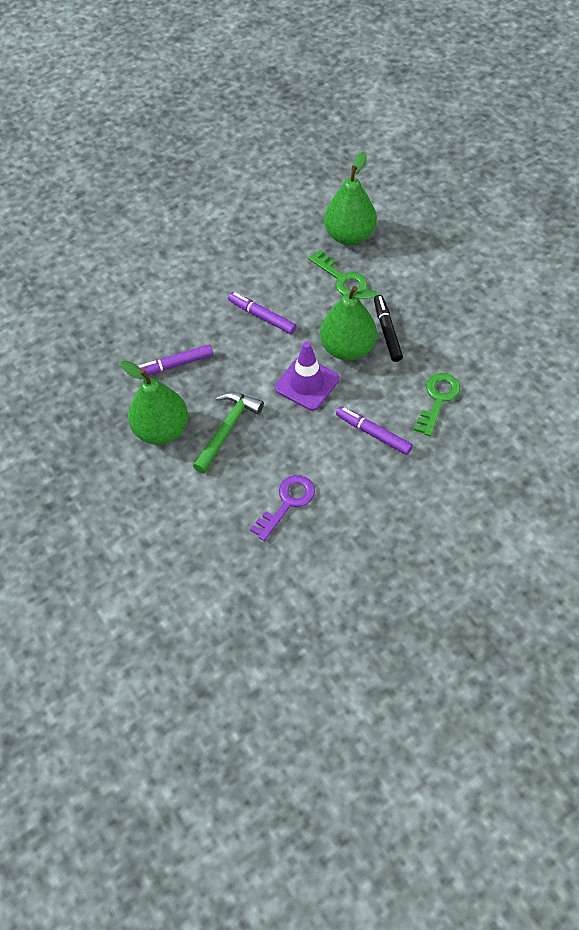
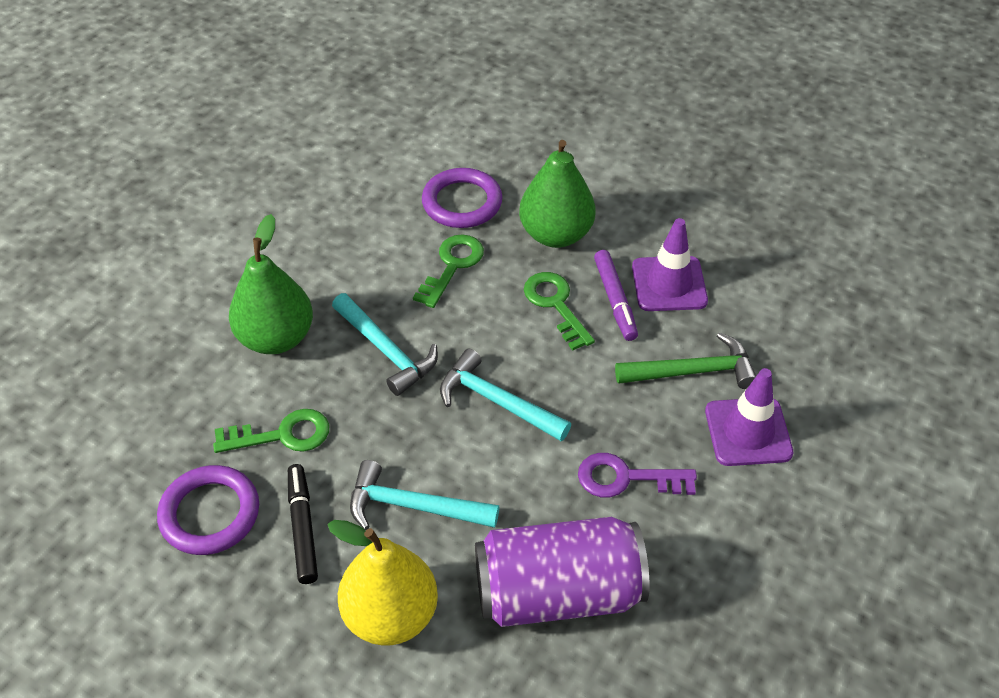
green key: 2 -> 3
green pear: 3 -> 2
purple can: 0 -> 1
purple marker: 3 -> 1
purple ring: 0 -> 2
purple traffic cone: 1 -> 2
turquoise hammer: 0 -> 3
yellow pear: 0 -> 1

